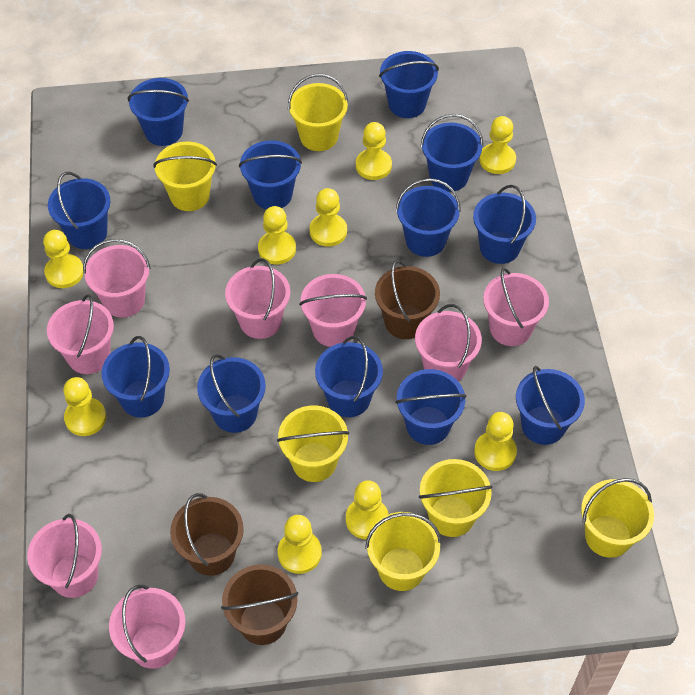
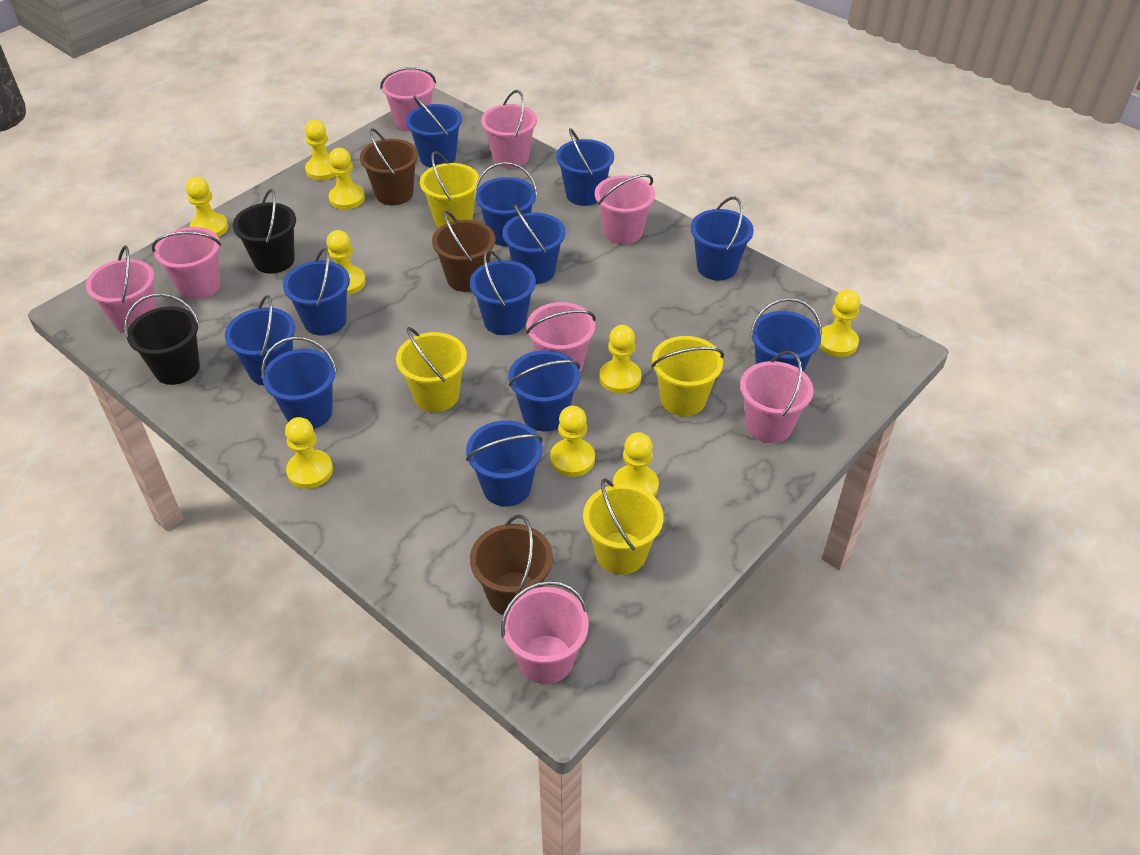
black bucket: 0 -> 2
yellow bucket: 6 -> 4

